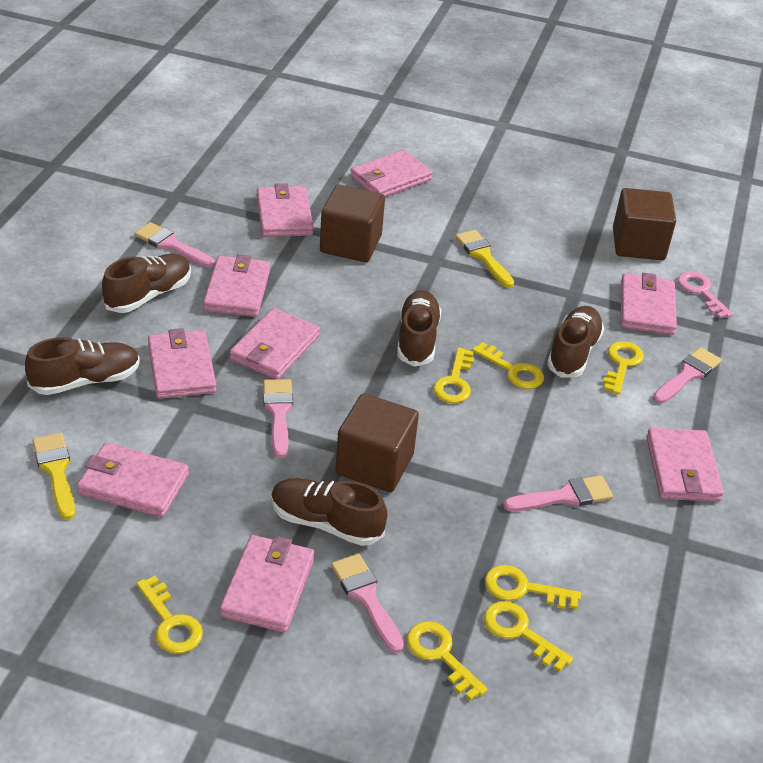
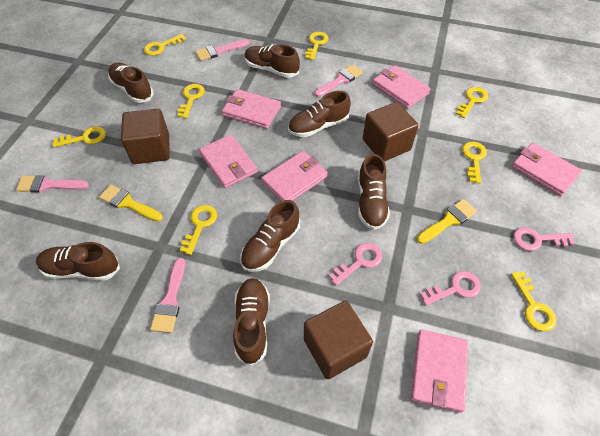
brown shoe: 5 -> 7
pink brush: 5 -> 4
pink key: 1 -> 3
pink wallet: 9 -> 6
yellow key: 7 -> 8

